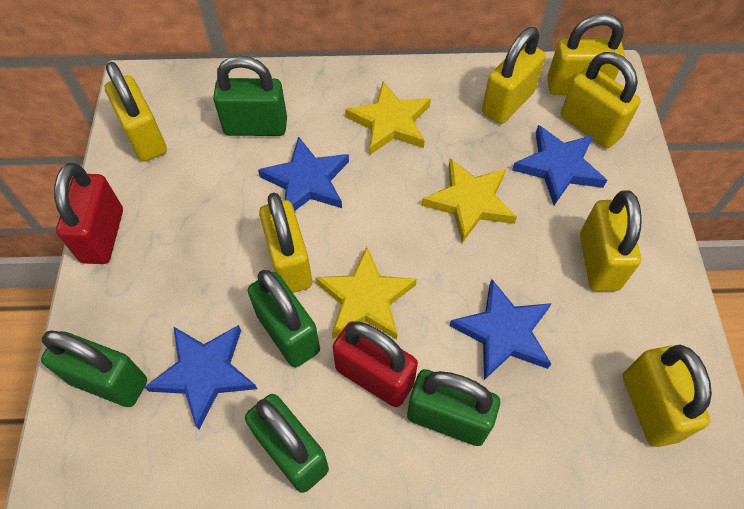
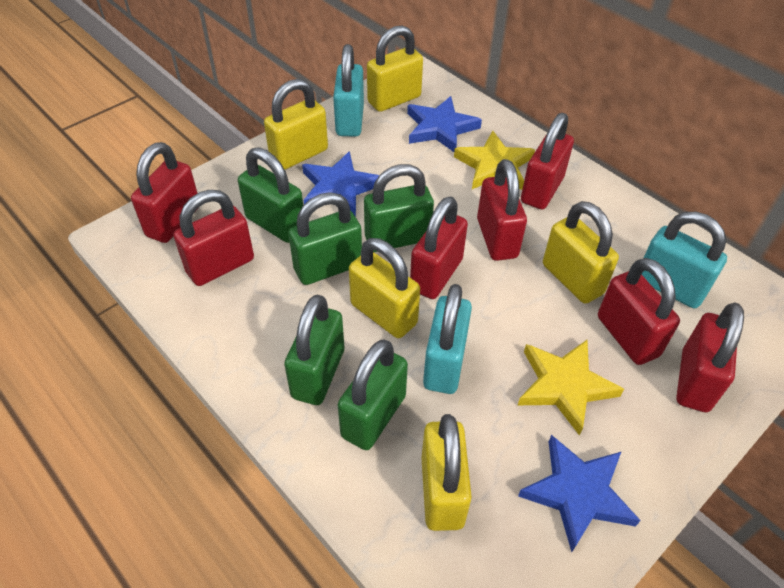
blue star: 4 -> 3
red padlock: 2 -> 7
turquoise padlock: 0 -> 3
yellow padlock: 7 -> 5
yellow star: 3 -> 2

